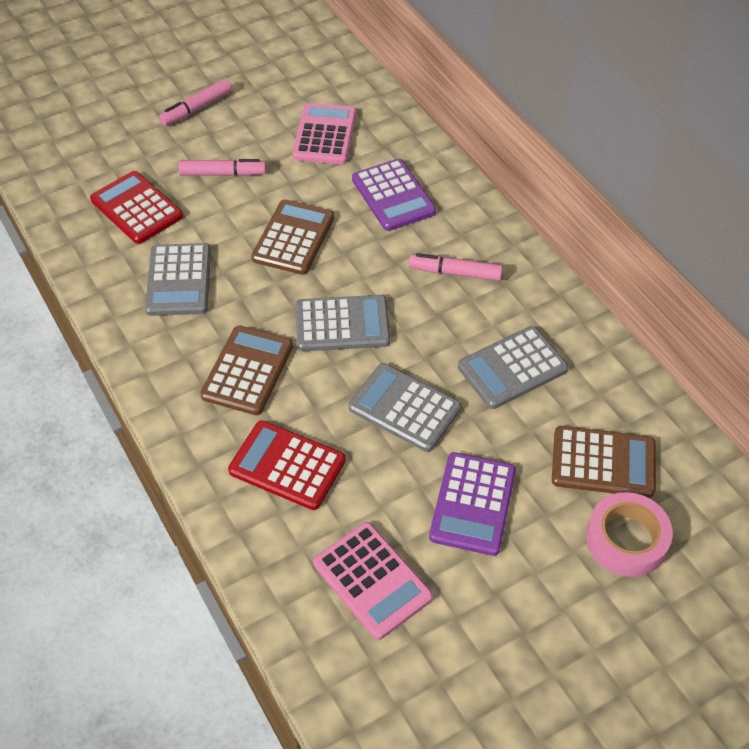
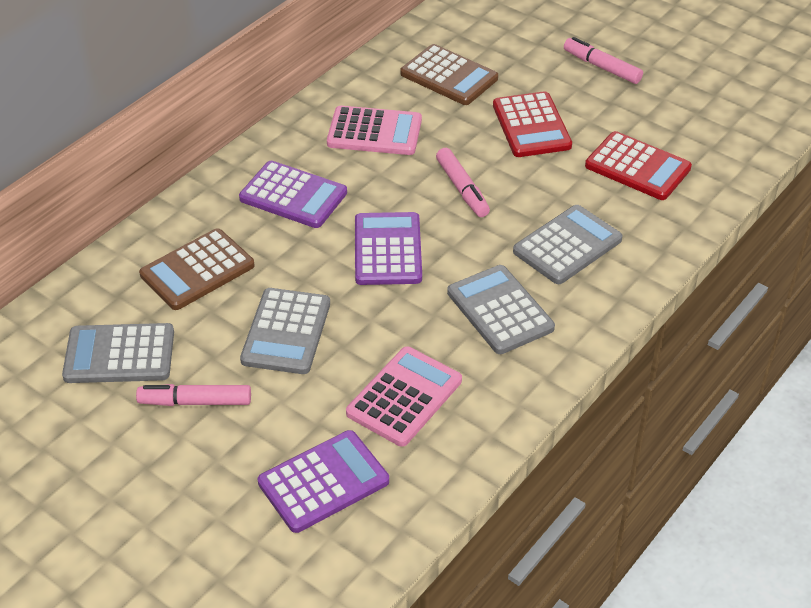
brown calculator: 3 -> 2
pink tape: 1 -> 0
purple calculator: 2 -> 3

